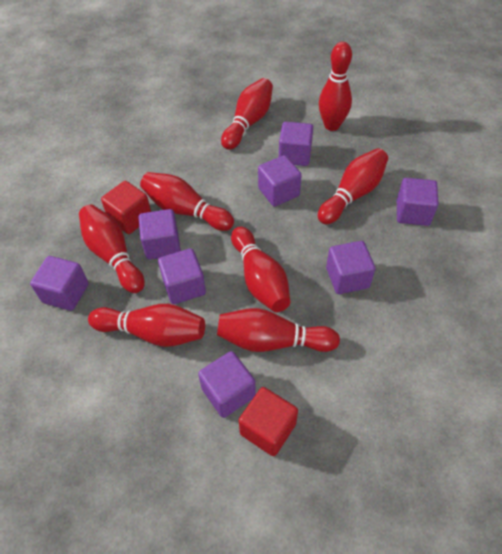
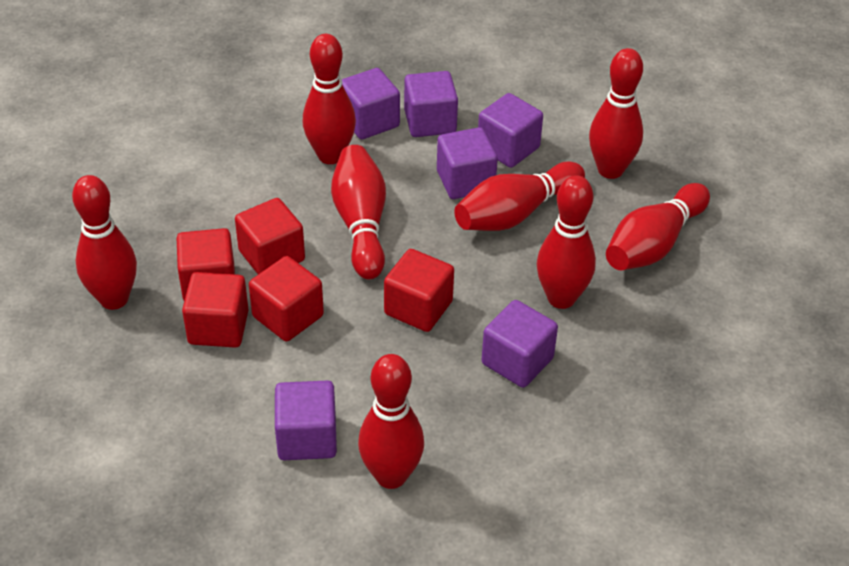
purple cube: 8 -> 6
red cube: 2 -> 5

